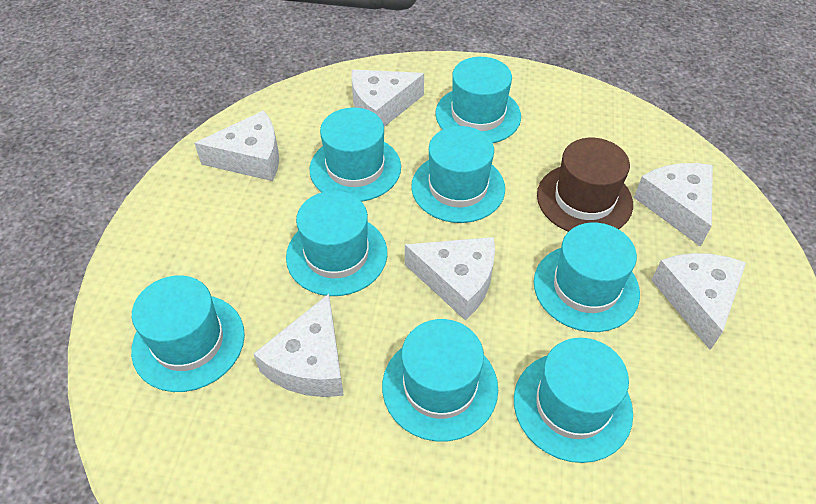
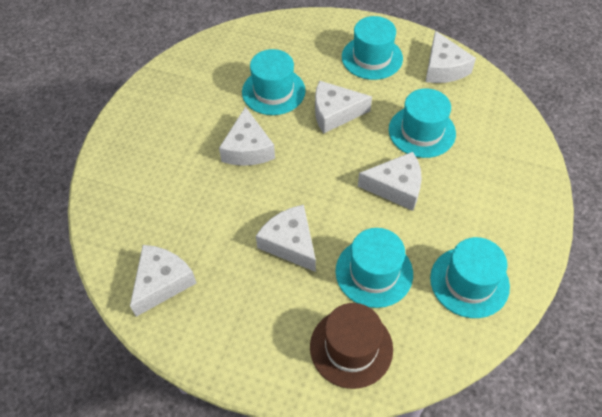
turquoise hat: 8 -> 5

